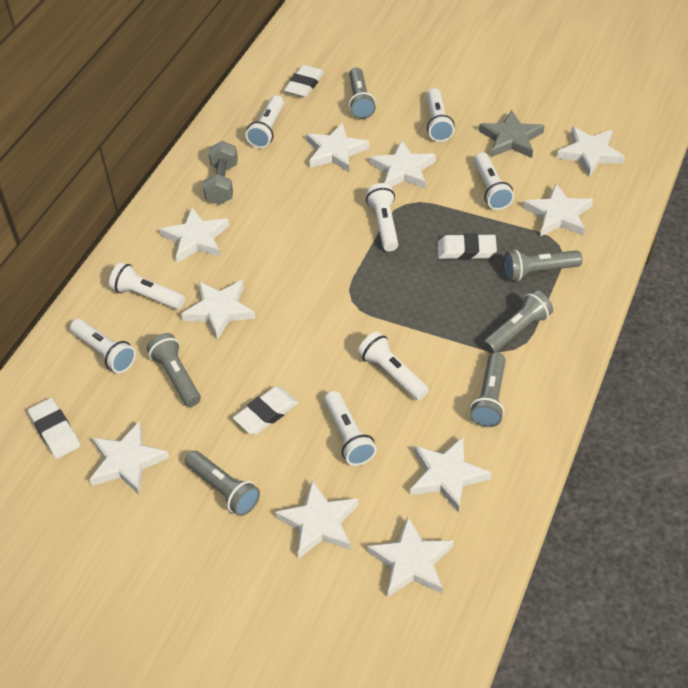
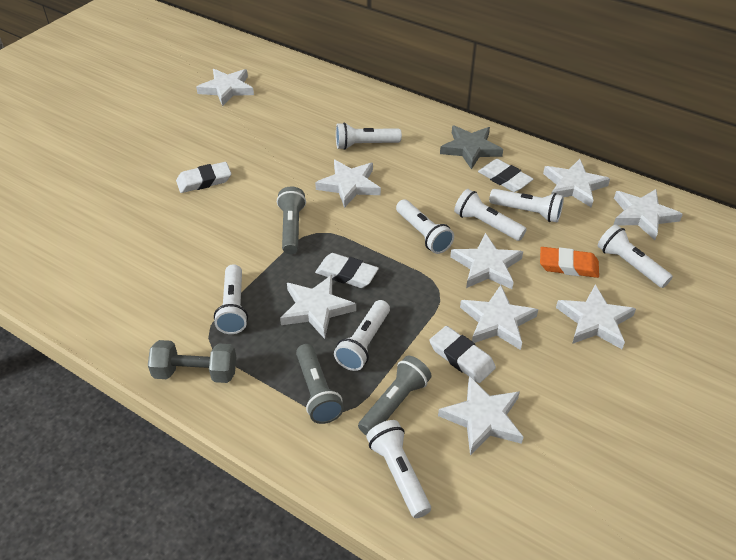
grey flashlight: 6 -> 3
orange eraser: 0 -> 1
white star: 10 -> 9

